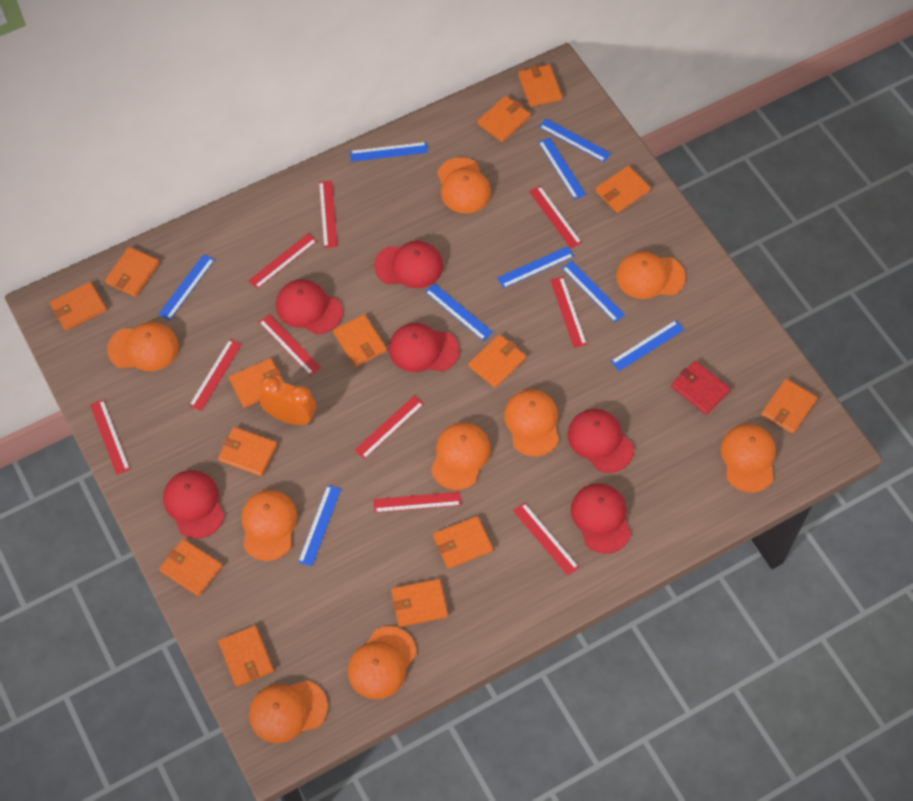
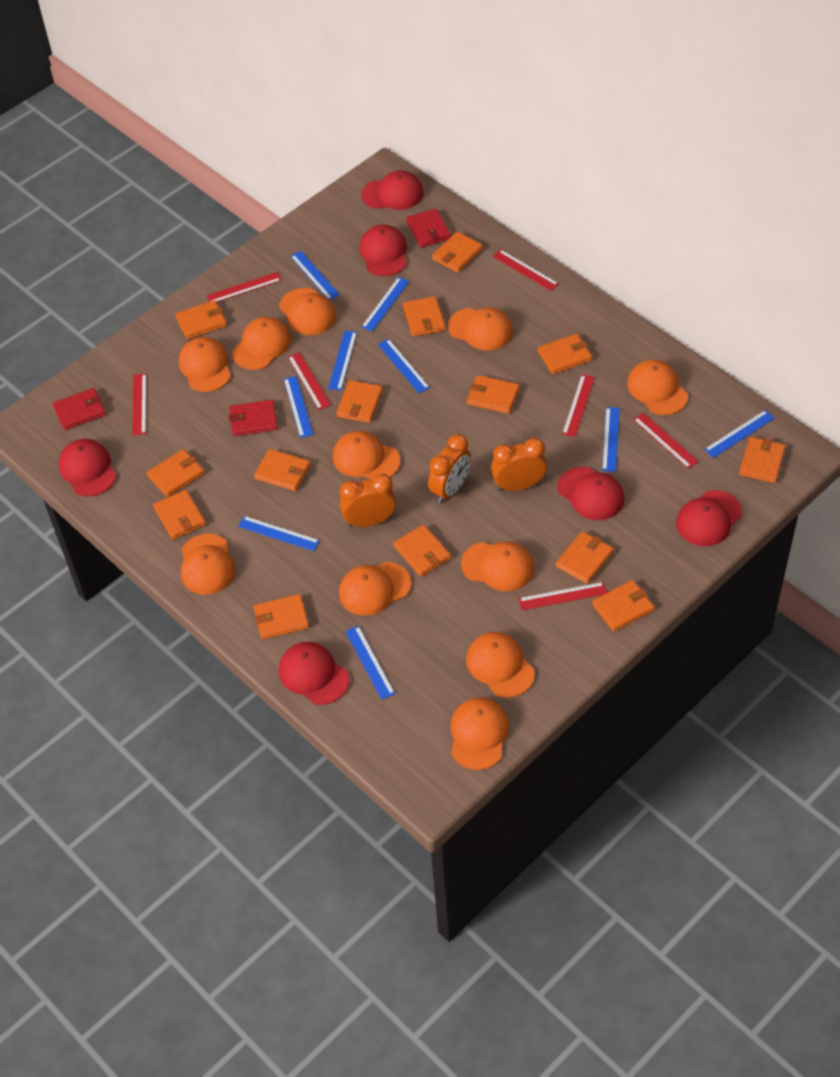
orange cap: 9 -> 11
orange clock: 1 -> 3
red ruler: 10 -> 7
red wallet: 1 -> 3

